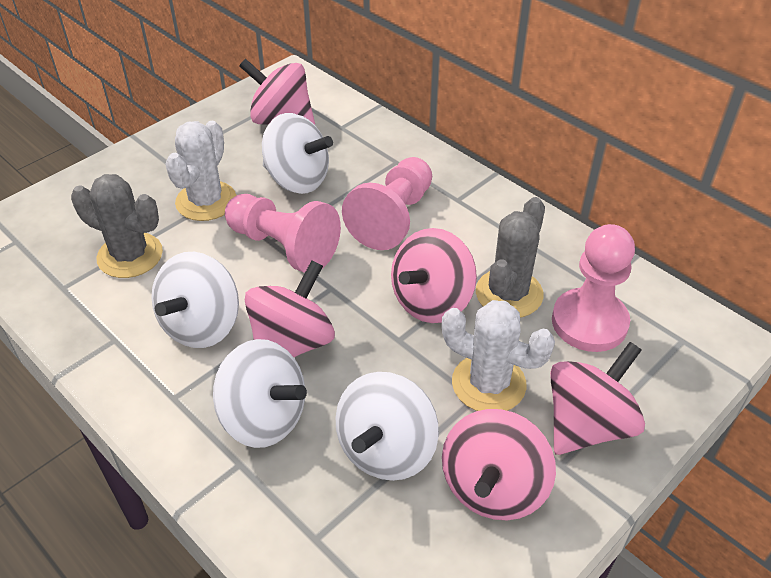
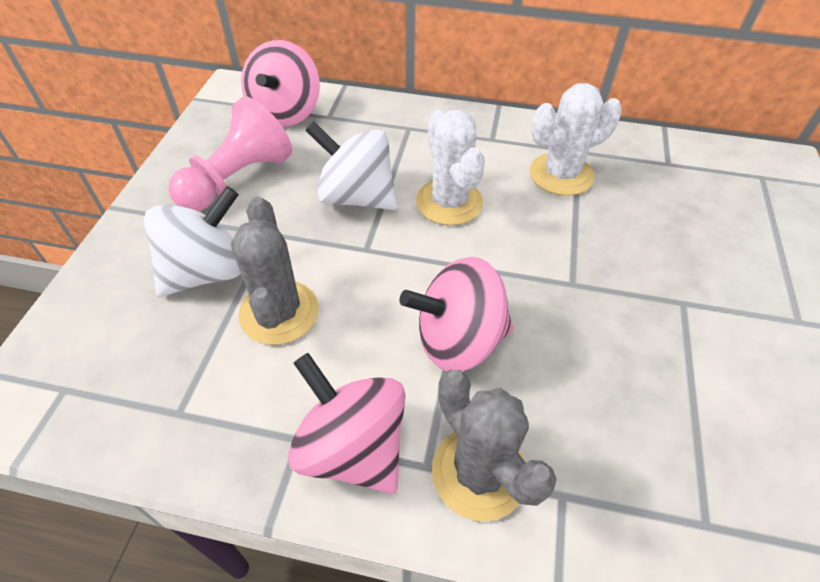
pink pawn: 3 -> 1
pink spinning top: 5 -> 3
white spinning top: 4 -> 2

